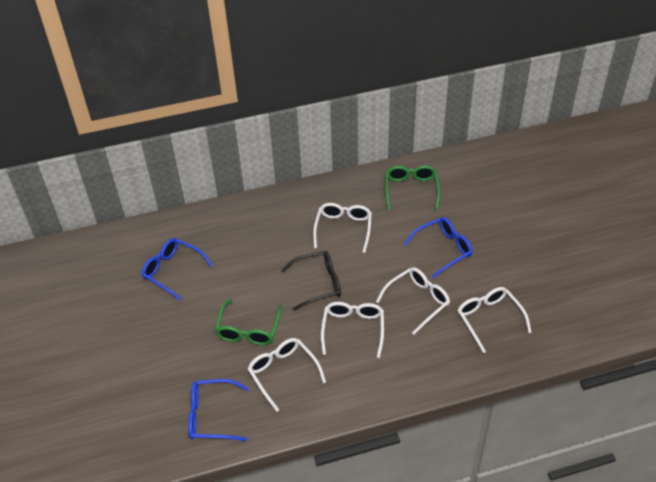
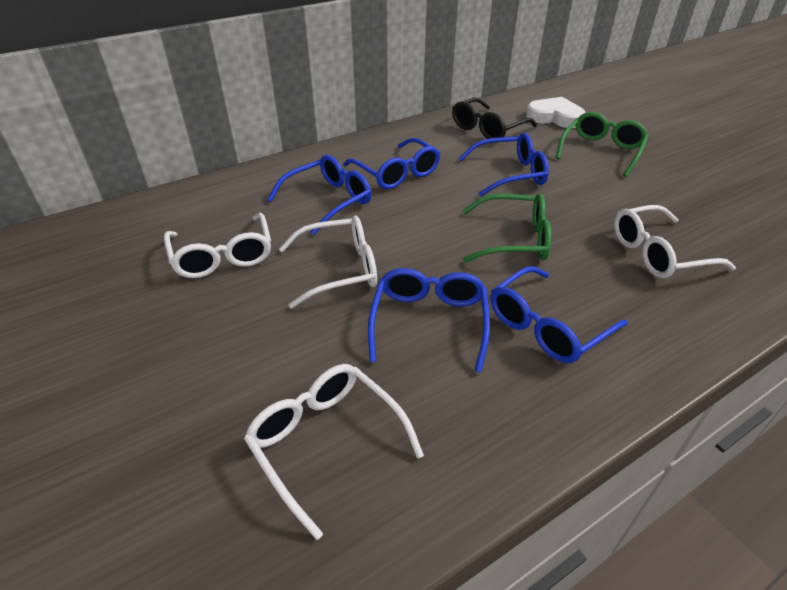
blue glasses: 3 -> 5
white glasses: 5 -> 4
white heart: 0 -> 1

